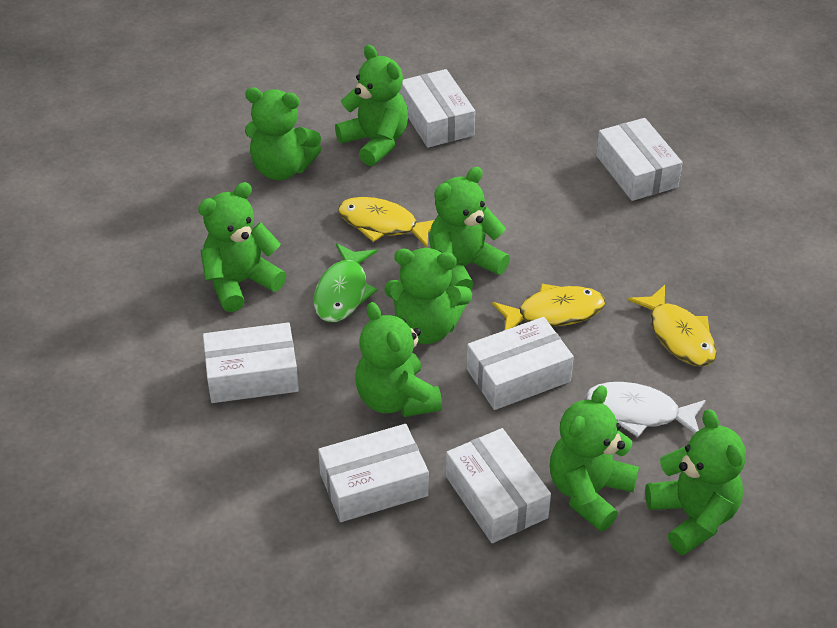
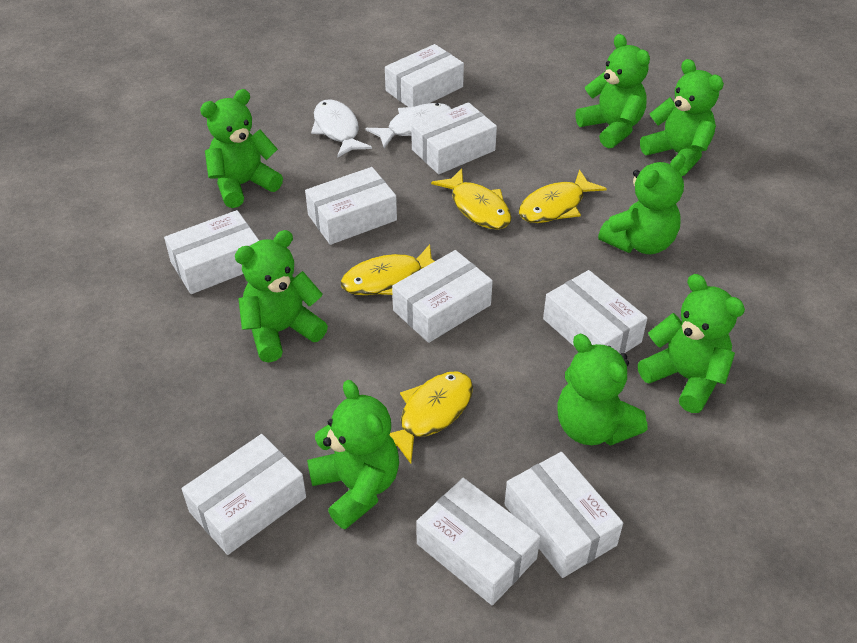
green fish: 1 -> 0
white box: 6 -> 9
white fish: 1 -> 2
yellow fish: 3 -> 4

